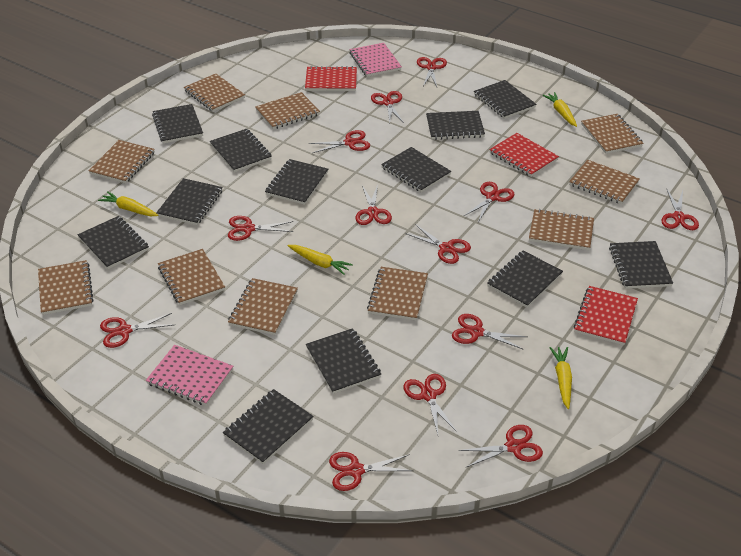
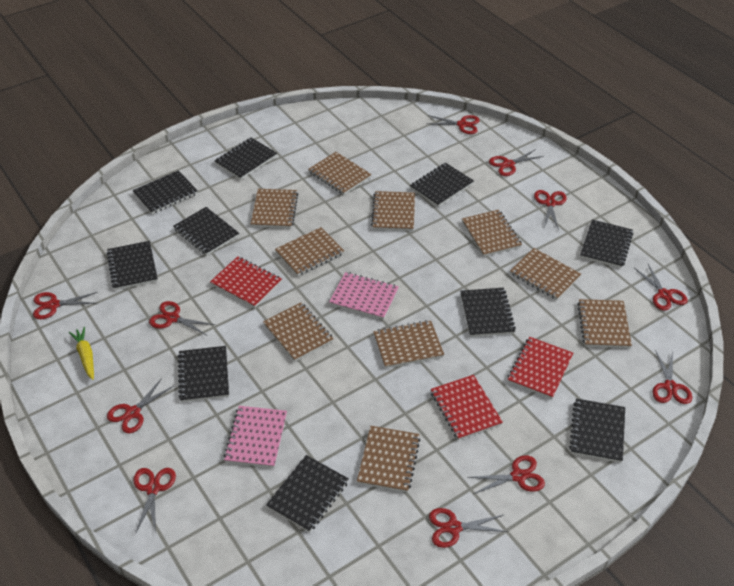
black notebook: 12 -> 10
red scissors: 13 -> 11
yellow carrot: 4 -> 1

